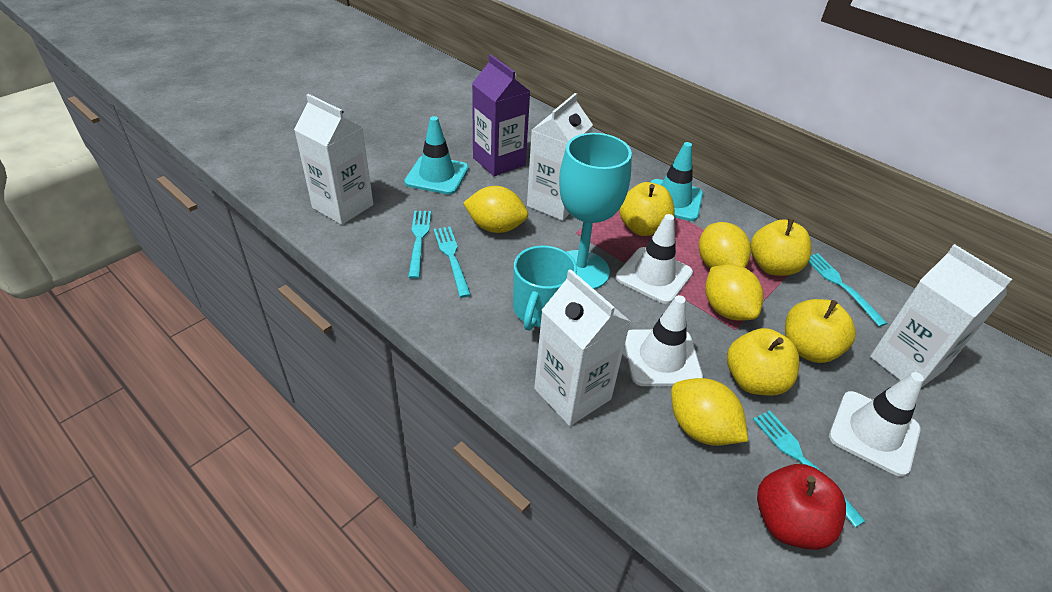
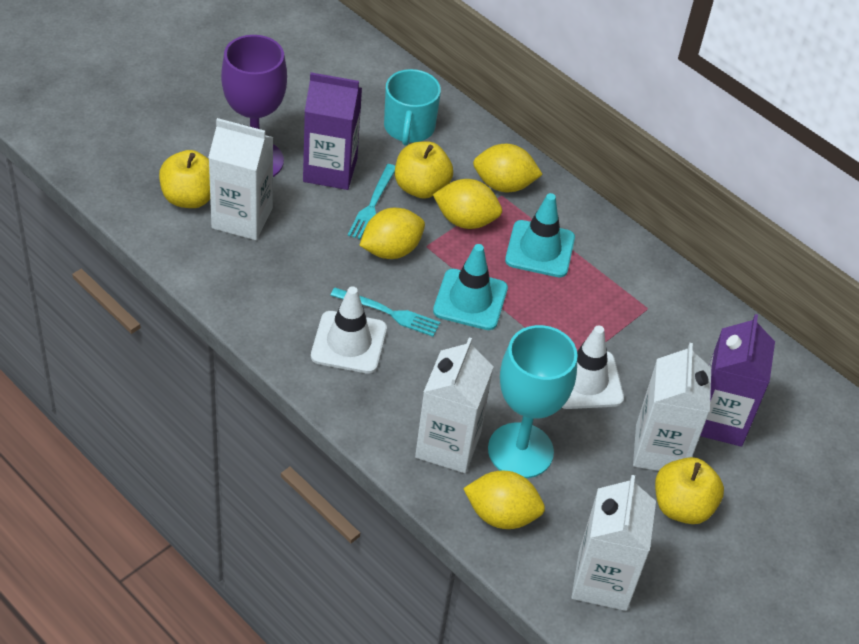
purple carton: 1 -> 2
purple goblet: 0 -> 1
red apple: 1 -> 0
turquoise fork: 4 -> 2
white traffic cone: 3 -> 2
yellow apple: 4 -> 3

